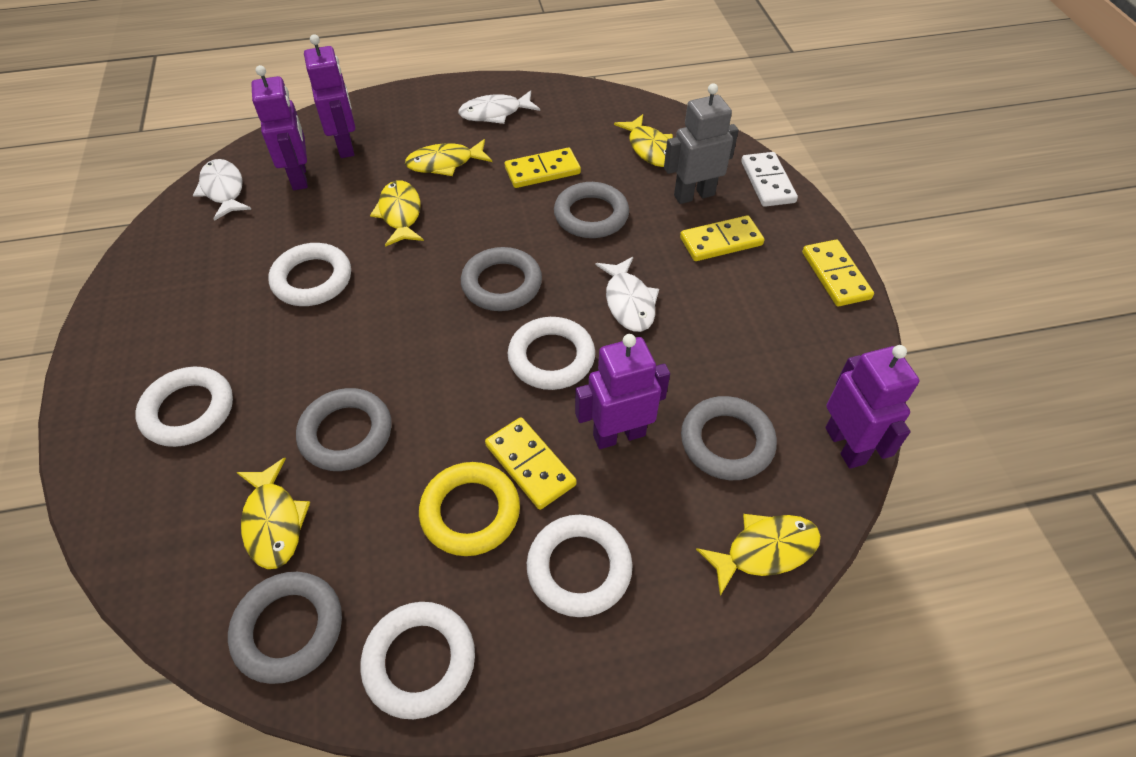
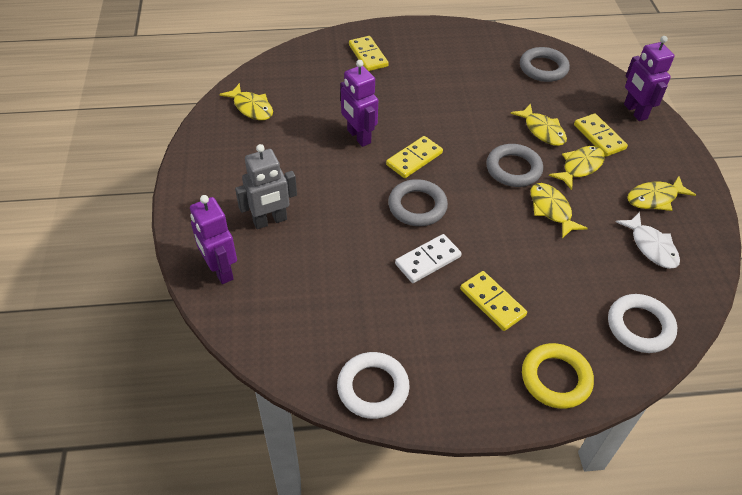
grey ring: 5 -> 3
purple robot: 4 -> 3
white fish: 3 -> 1
white ring: 5 -> 2

